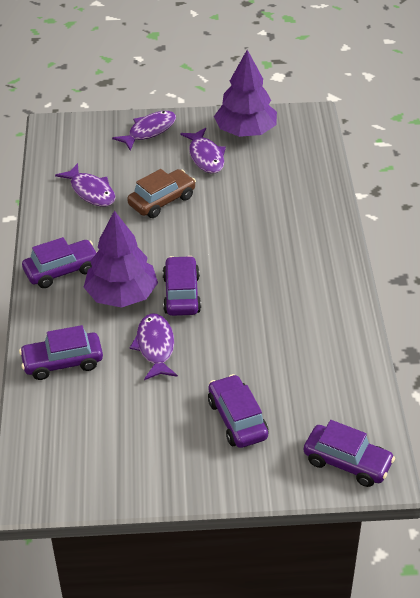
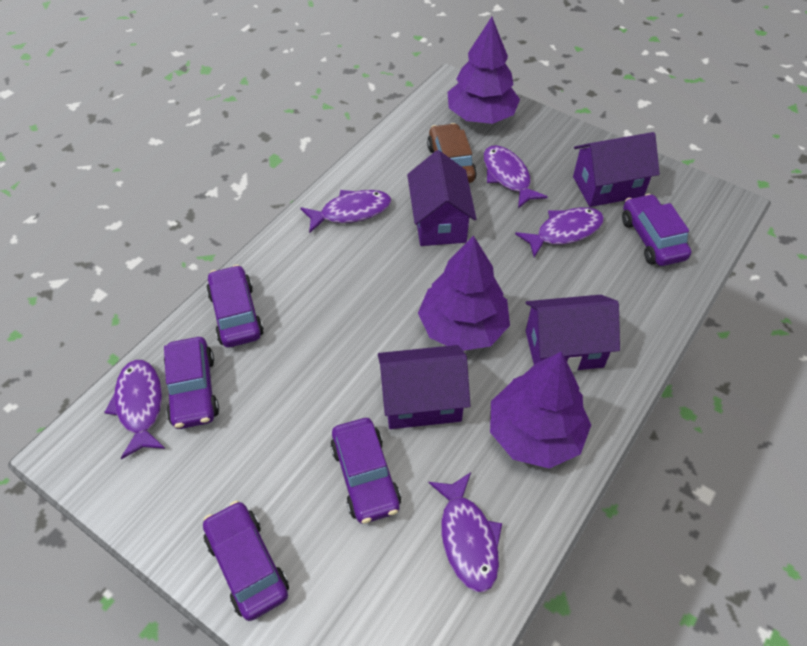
purple fish: 4 -> 5
purple house: 0 -> 4
purple tree: 2 -> 3

